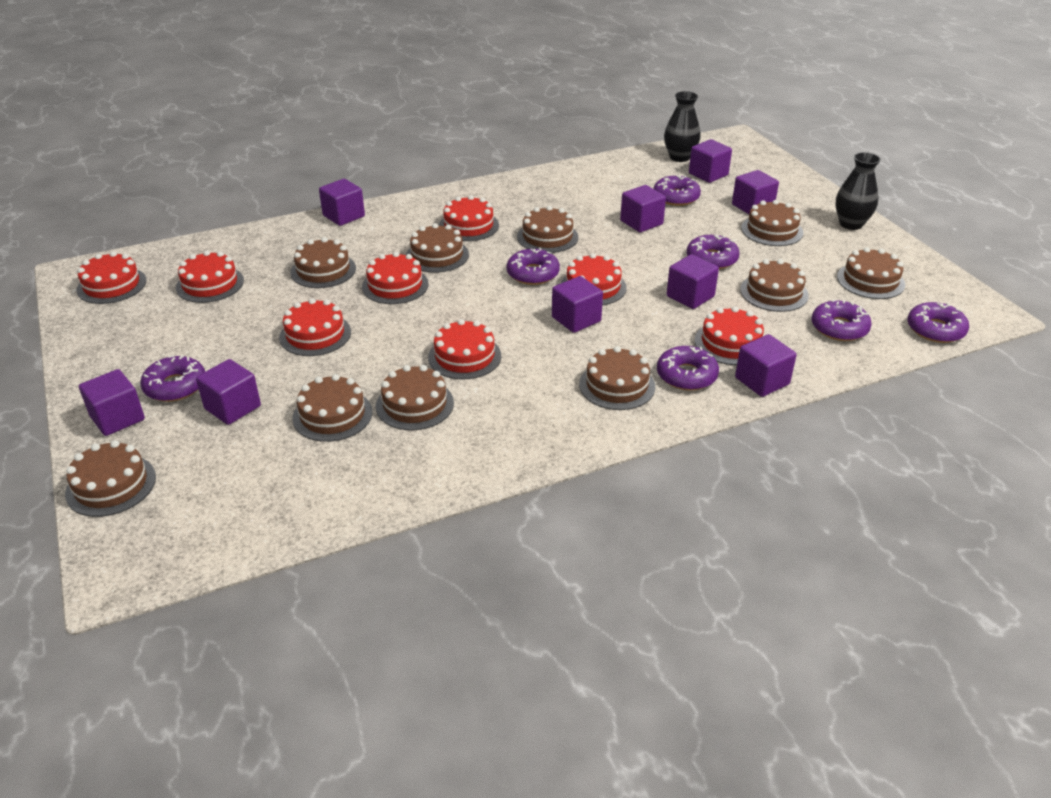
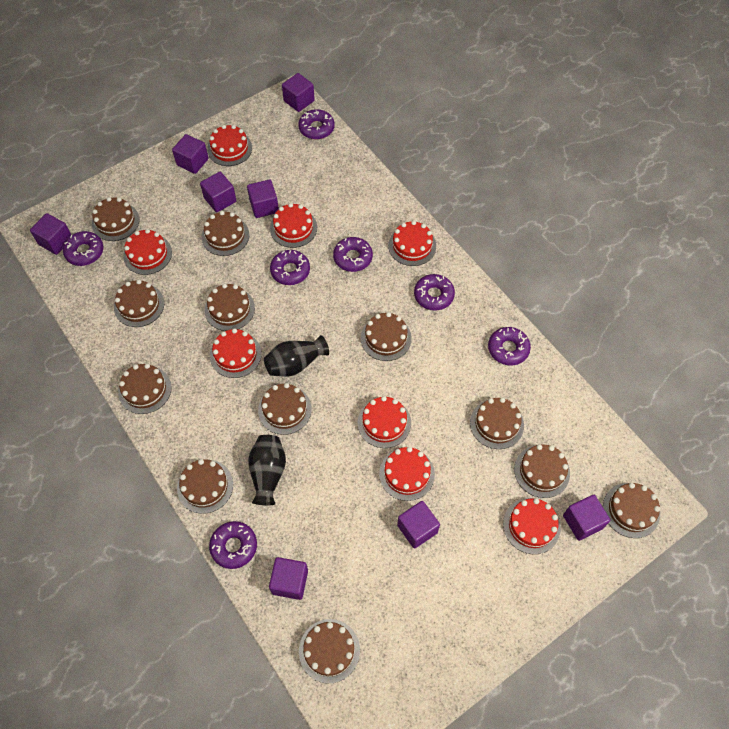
brown cake: 10 -> 12
purple cube: 9 -> 8

